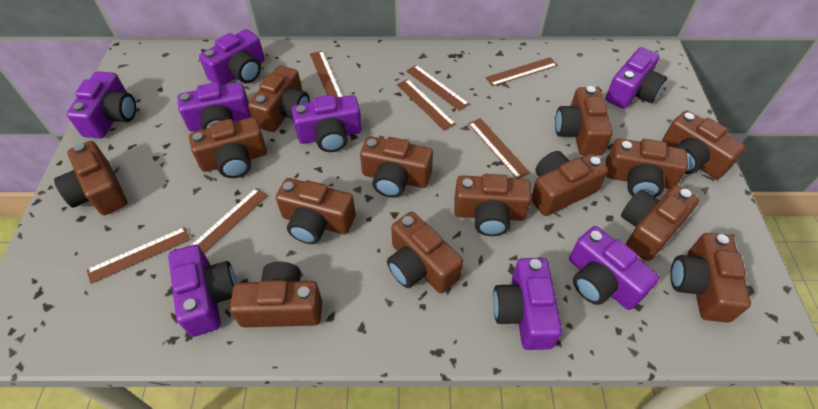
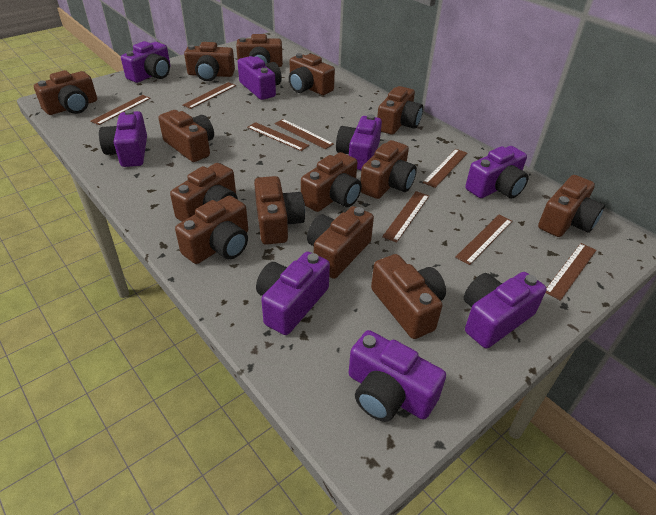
brown ruler: 7 -> 8

